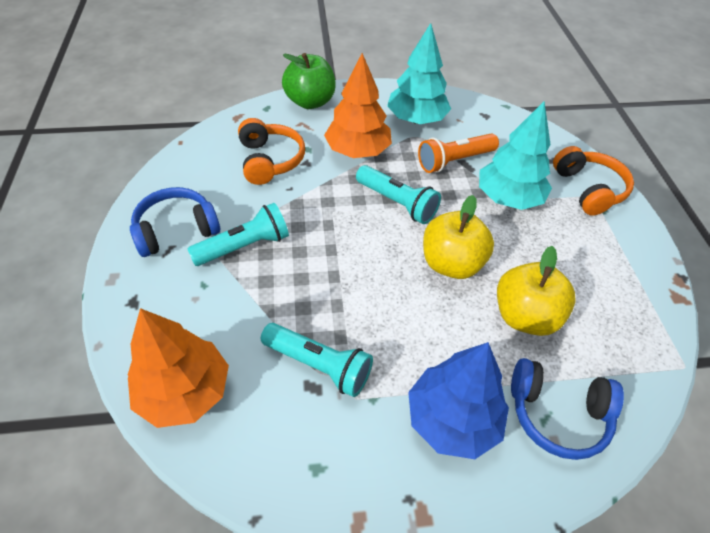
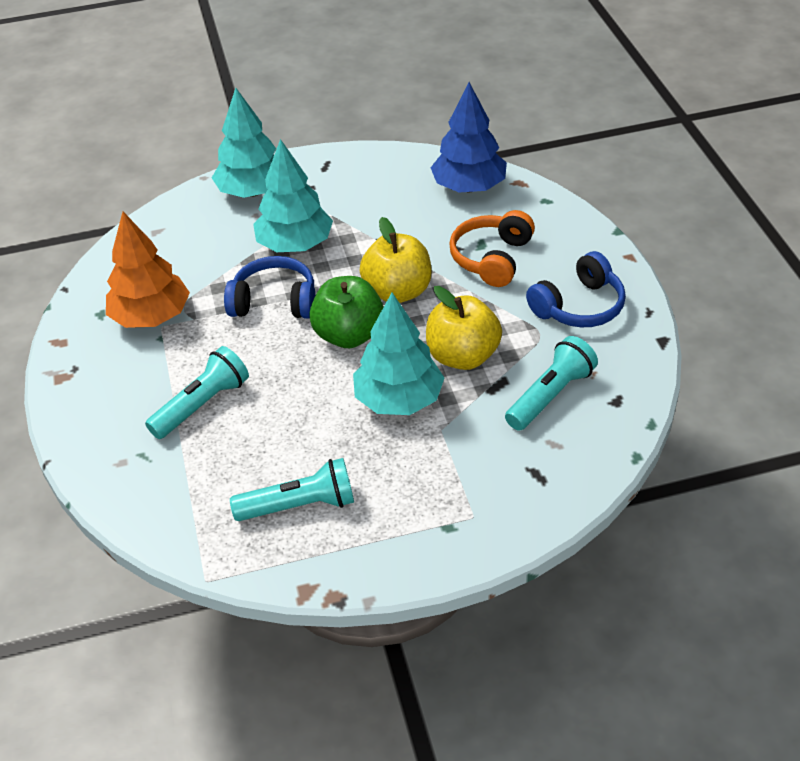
orange flashlight: 1 -> 0
orange headphones: 2 -> 1
orange tree: 2 -> 1
turquoise tree: 2 -> 3

